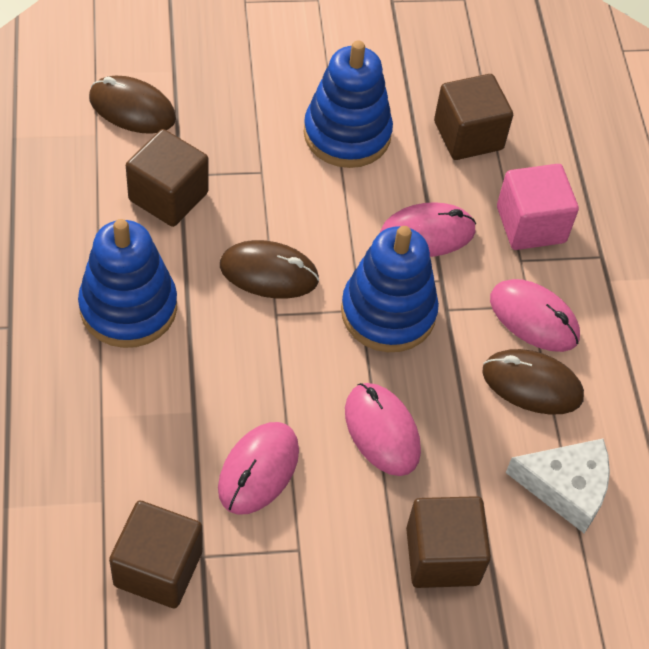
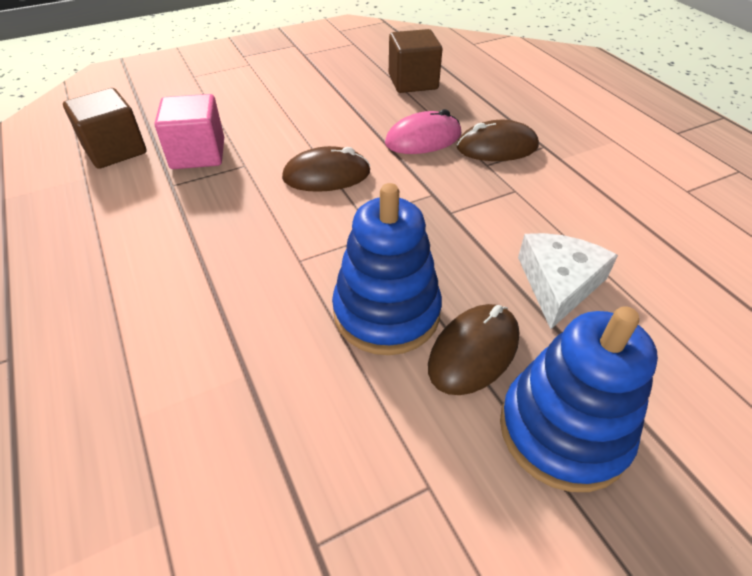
blue stacking toy: 3 -> 2
brown cube: 4 -> 2
pink mouse: 4 -> 1

